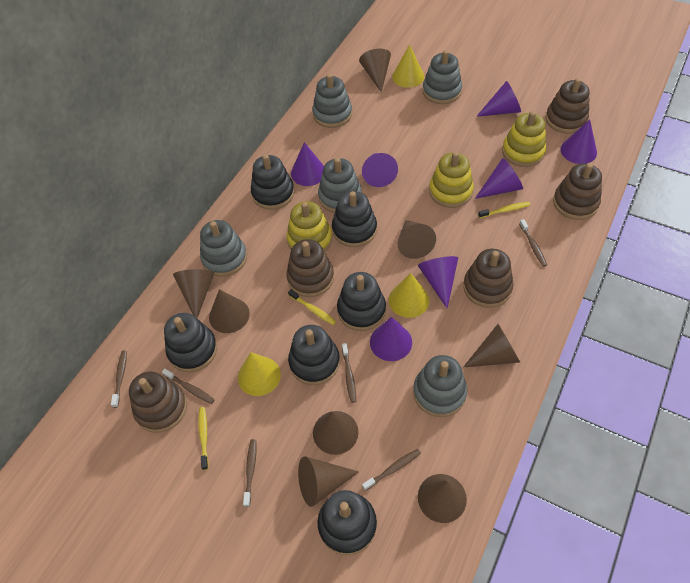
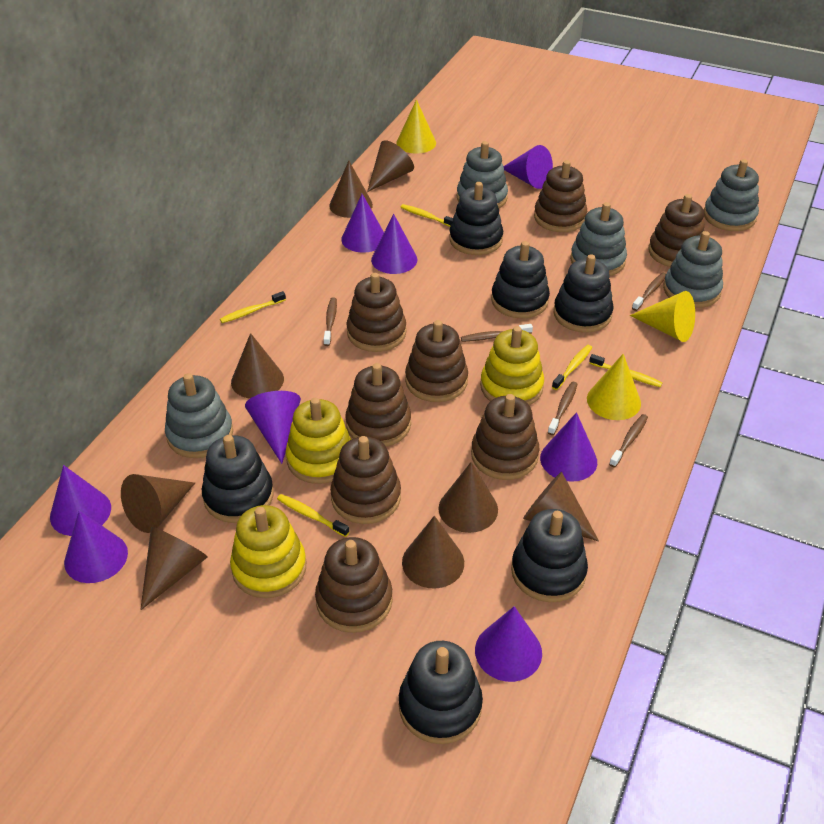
brown stacking toy: 5 -> 8
brown toothbrush: 6 -> 5
purple cone: 7 -> 8
yellow toothbrush: 3 -> 5

